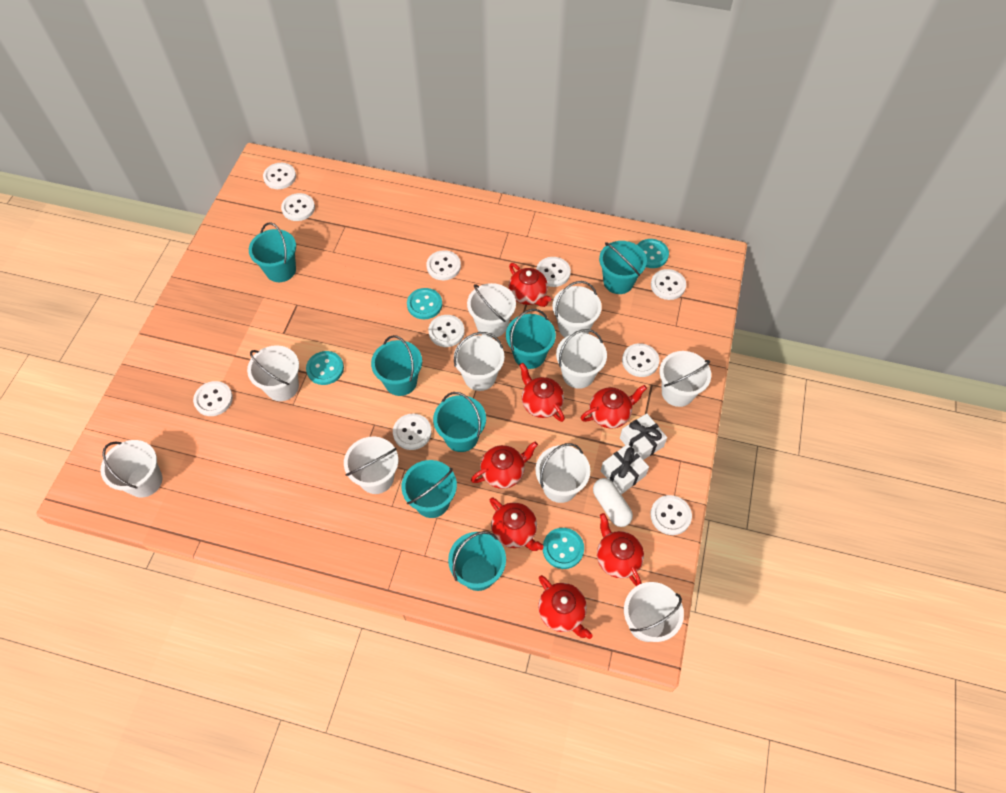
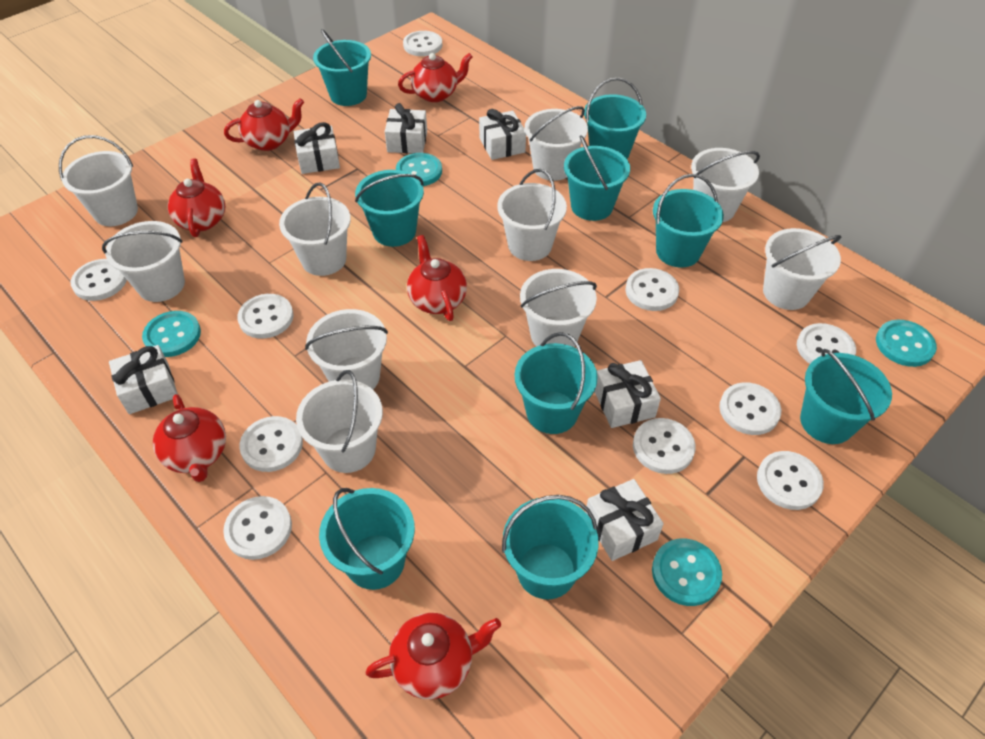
red teapot: 7 -> 6
turquoise bucket: 7 -> 9
white capsule: 1 -> 0
white gift: 2 -> 6

